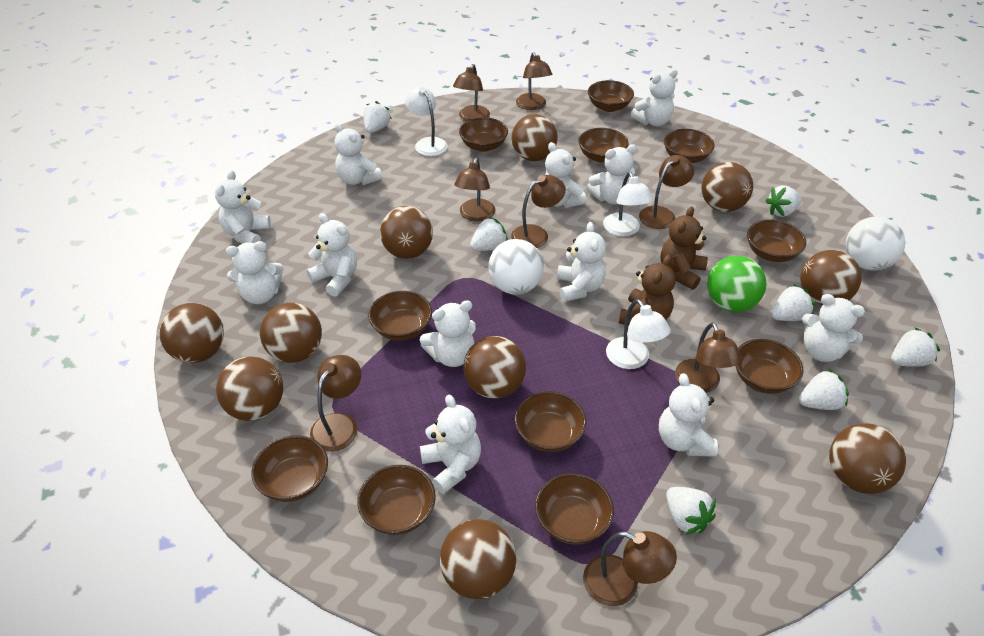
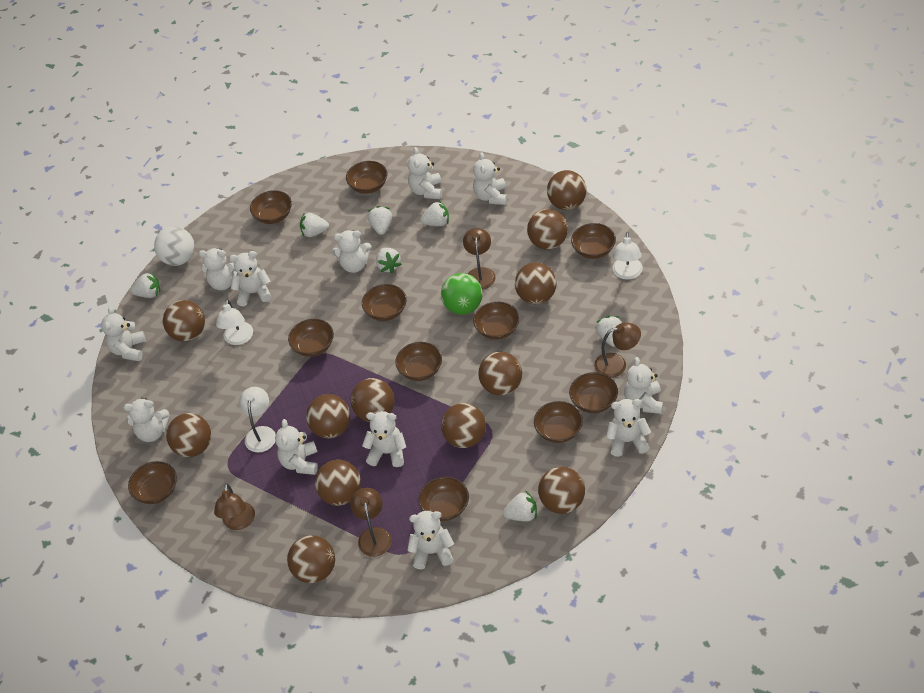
brown ball: 10 -> 12
brown lamp: 8 -> 4
brown teddy bear: 2 -> 0
white ball: 2 -> 1

